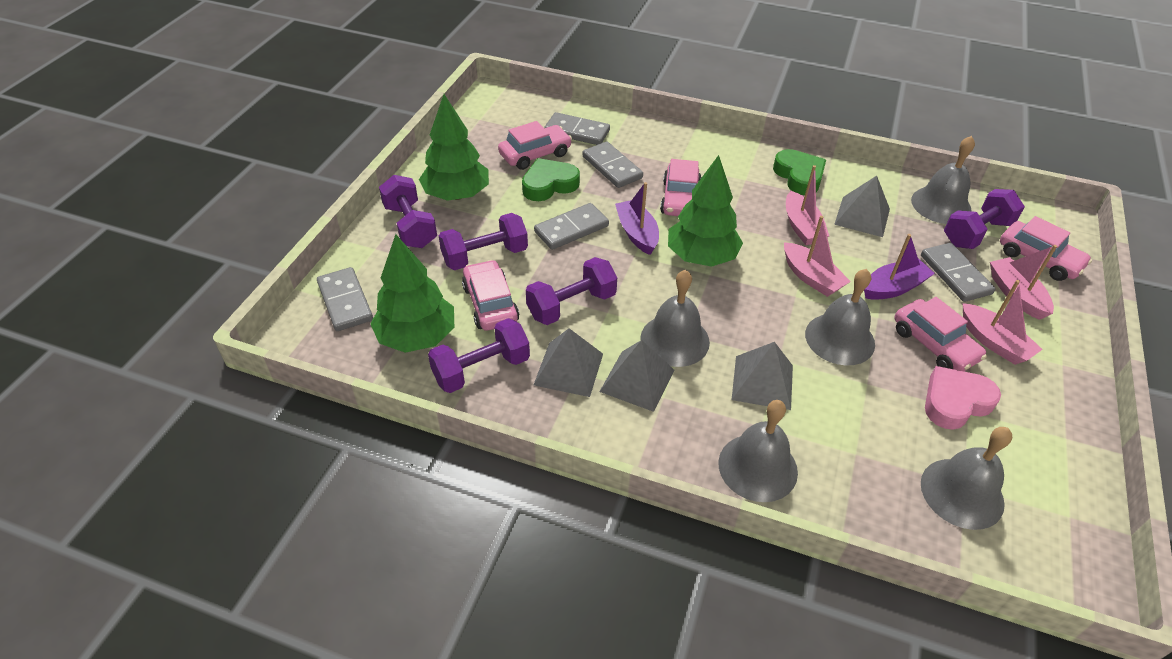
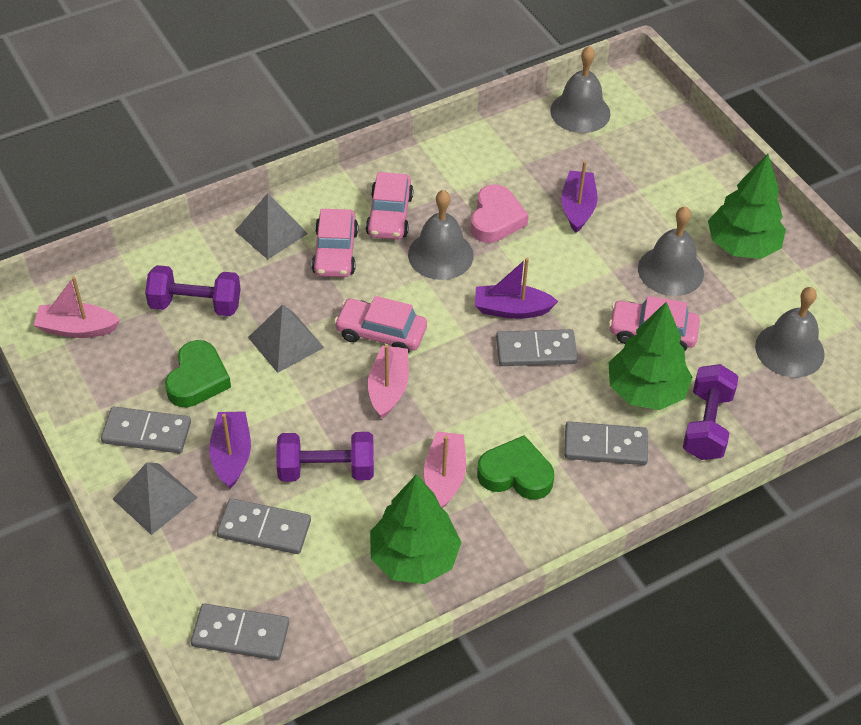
grey bell: 5 -> 4
grey pyramid: 4 -> 3
pink boat: 4 -> 3
pink car: 5 -> 4
purple boat: 2 -> 3
purple dumbbell: 5 -> 3

